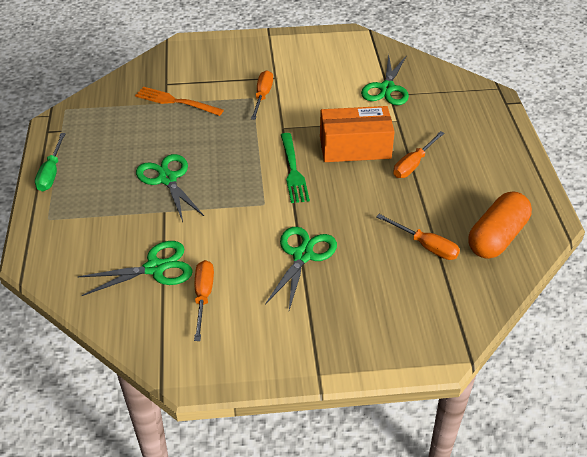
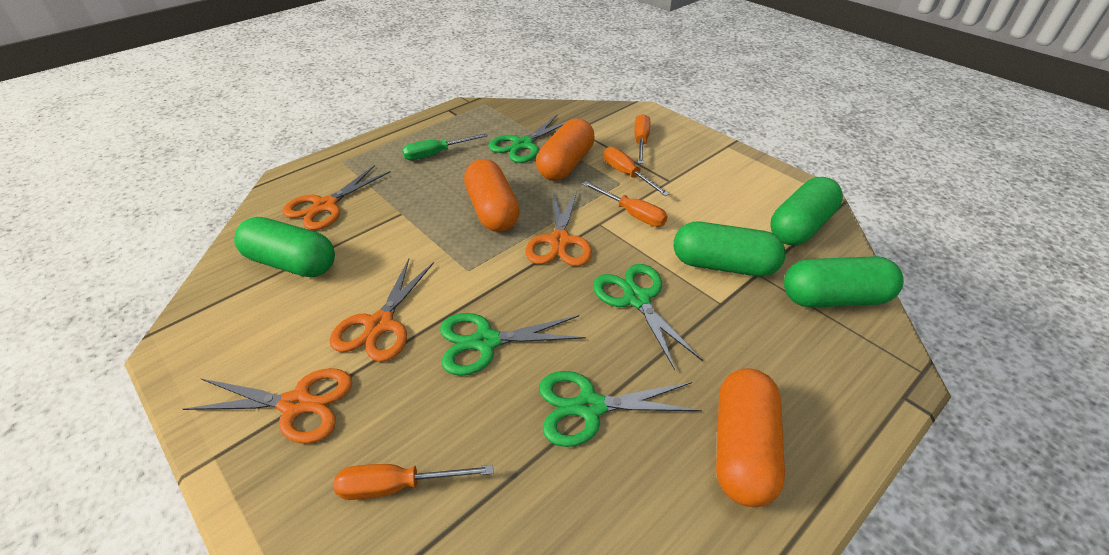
green capsule: 0 -> 4
green fork: 1 -> 0
orange box: 1 -> 0
orange capsule: 1 -> 3
orange fork: 1 -> 0
orange scissors: 0 -> 4

